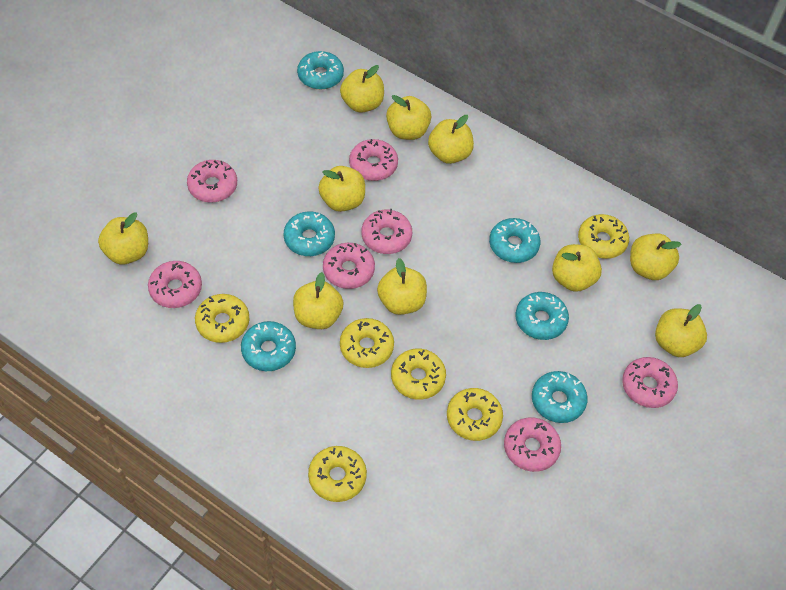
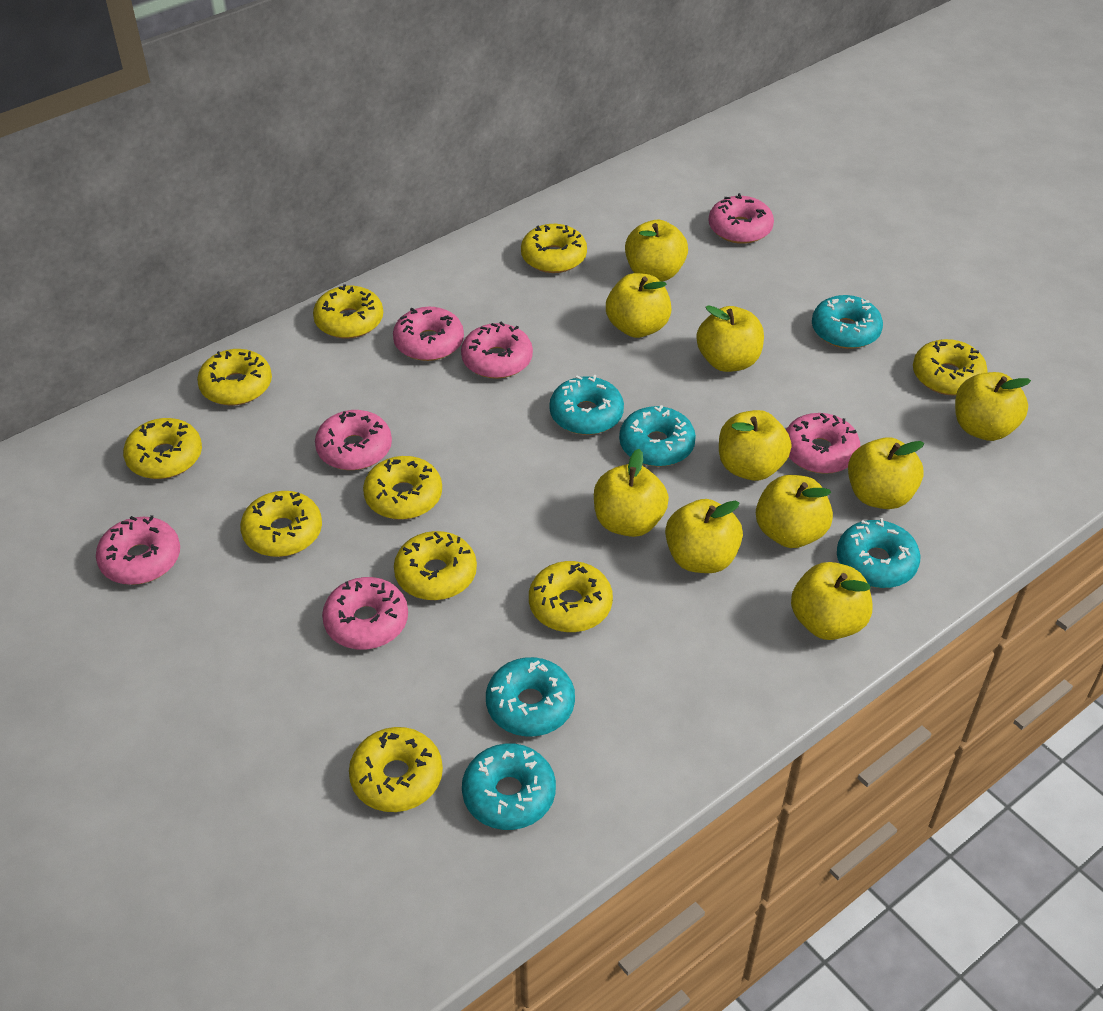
yellow donut: 6 -> 10

